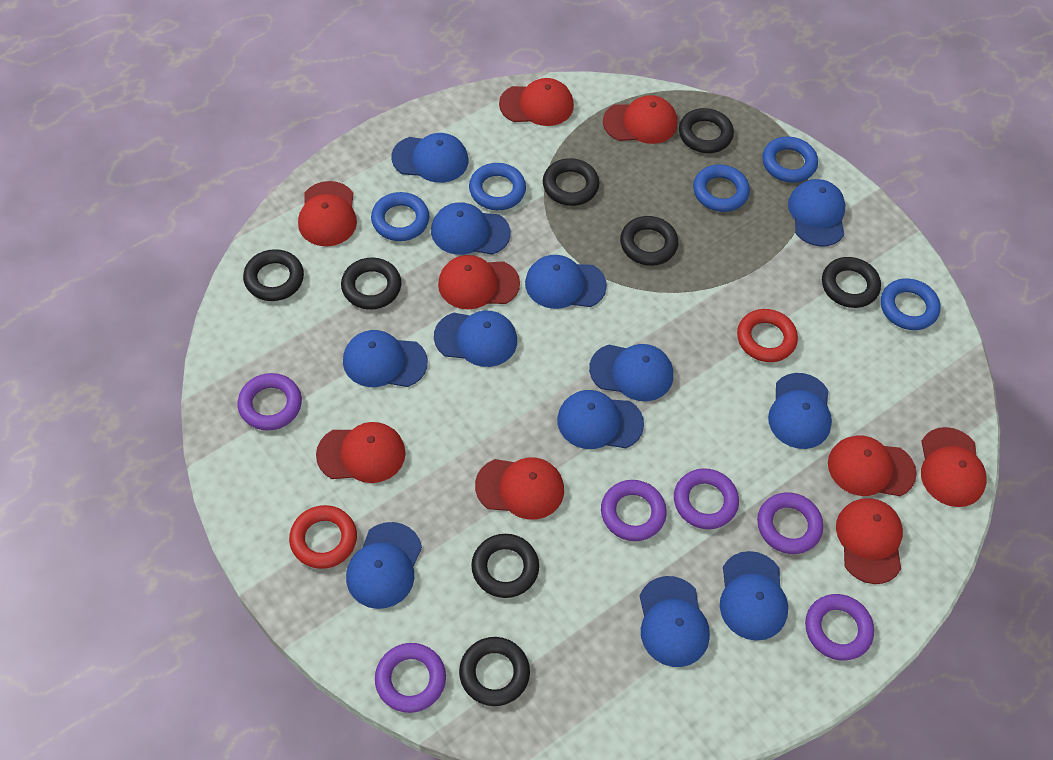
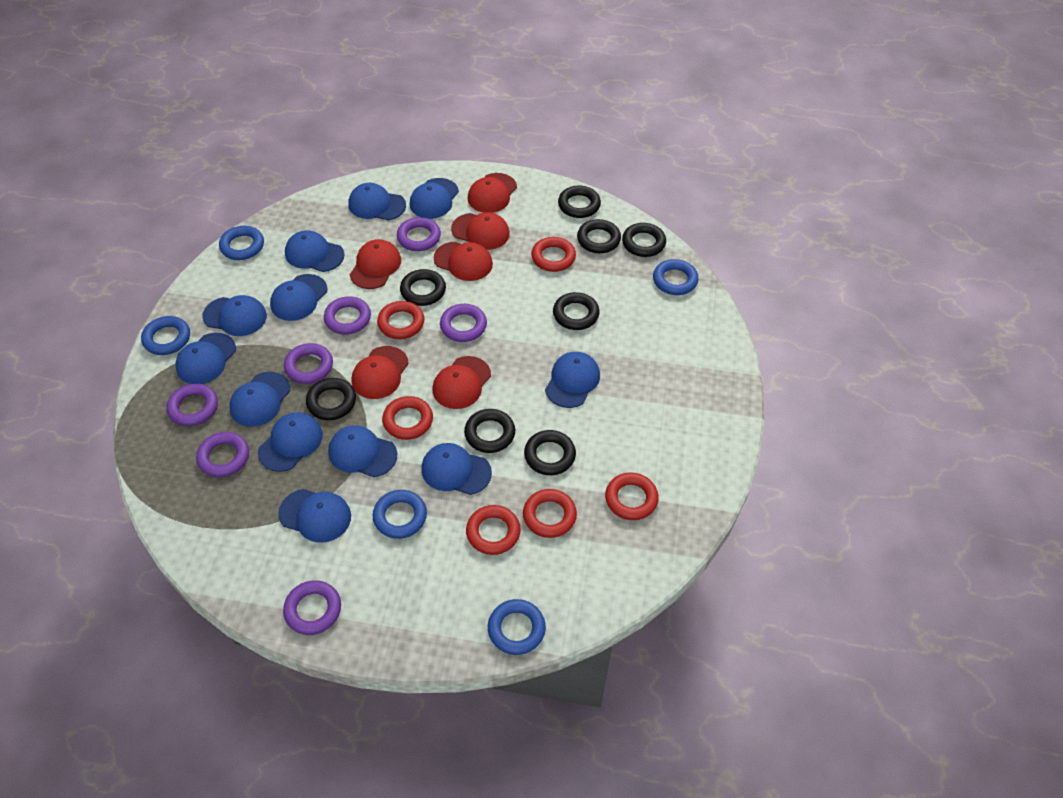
purple ring: 6 -> 7
red cap: 9 -> 6
red ring: 2 -> 6

